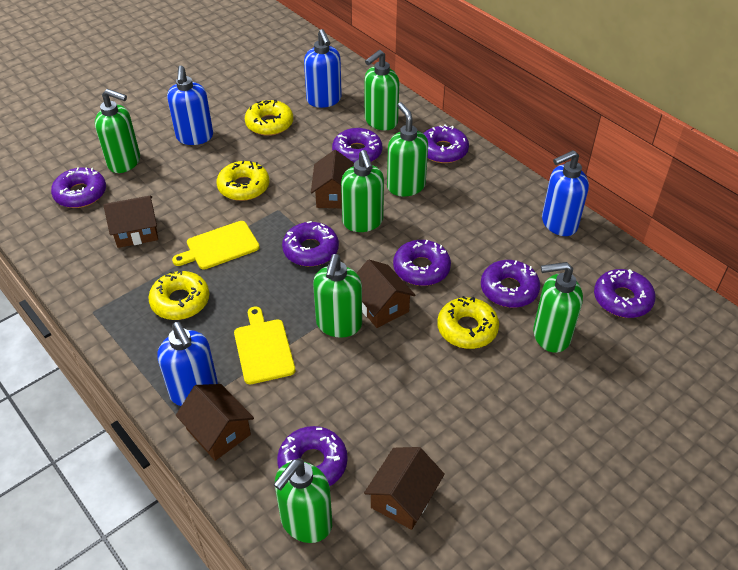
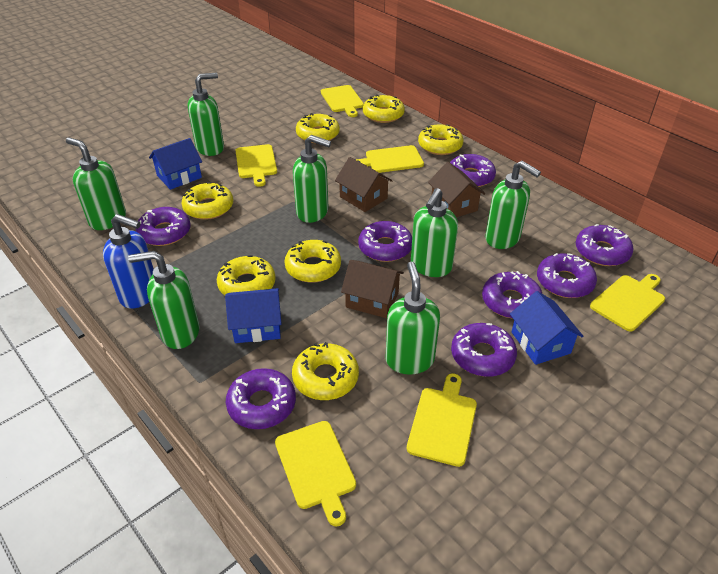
blue house: 0 -> 3
blue soap dispenser: 4 -> 1
brown house: 5 -> 3
yellow cutting board: 2 -> 6
yellow donut: 4 -> 7

